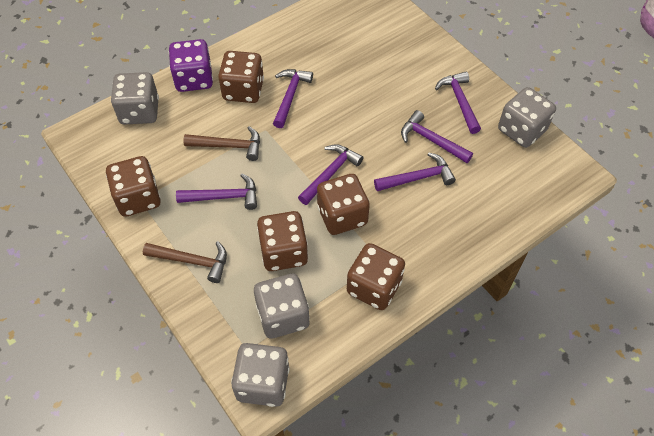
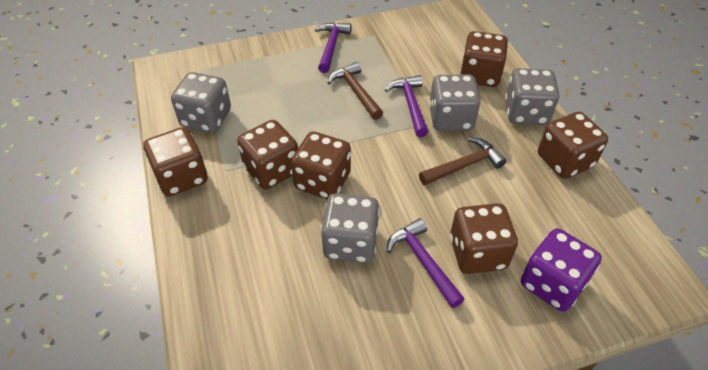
brown dice: 5 -> 6
purple hammer: 6 -> 3

